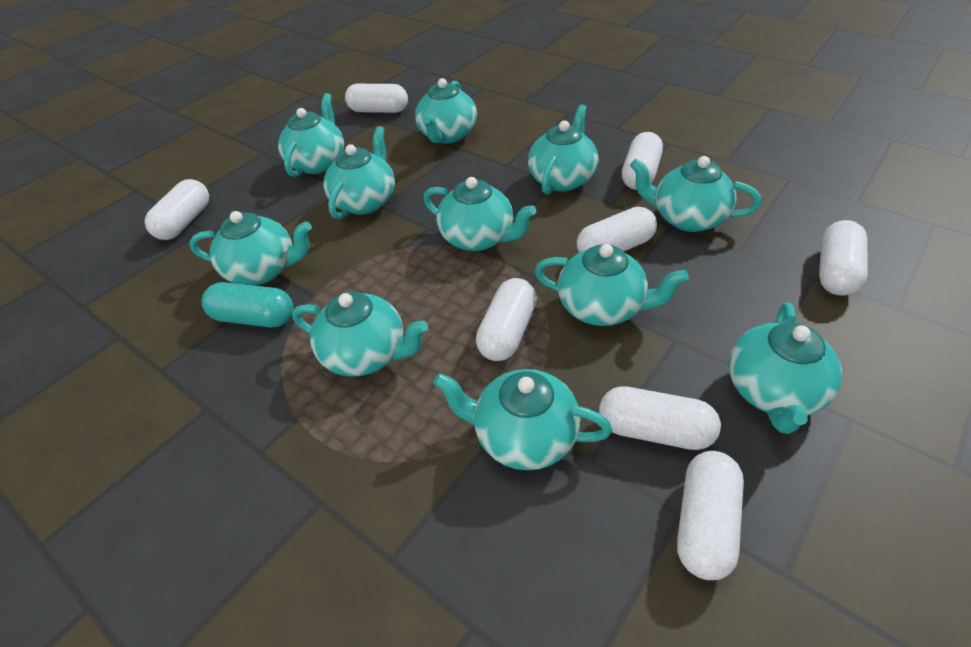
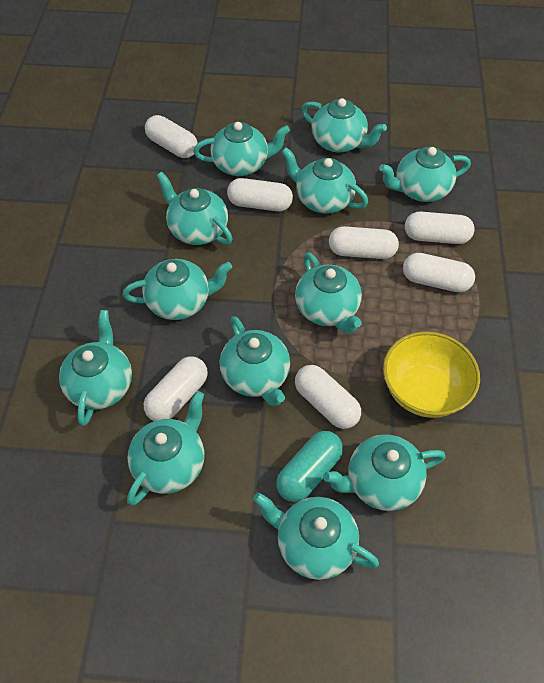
turquoise teapot: 11 -> 12
white capsule: 8 -> 7
yellow bowl: 0 -> 1

